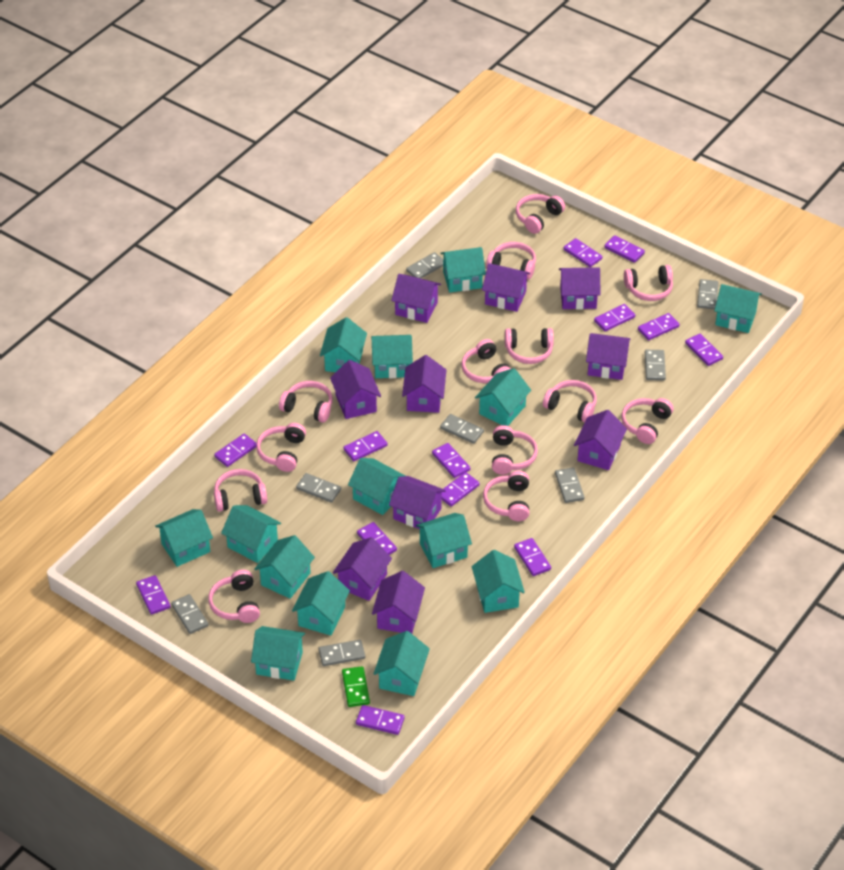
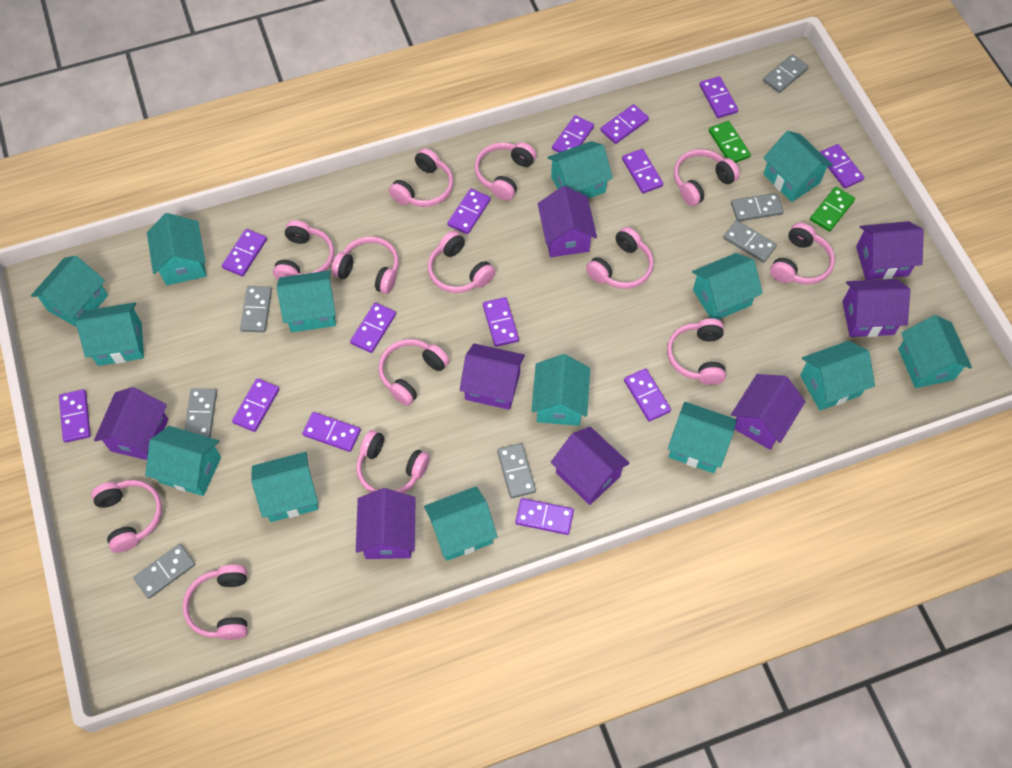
green domino: 1 -> 2
grey domino: 8 -> 7
purple domino: 13 -> 14
purple house: 10 -> 8

